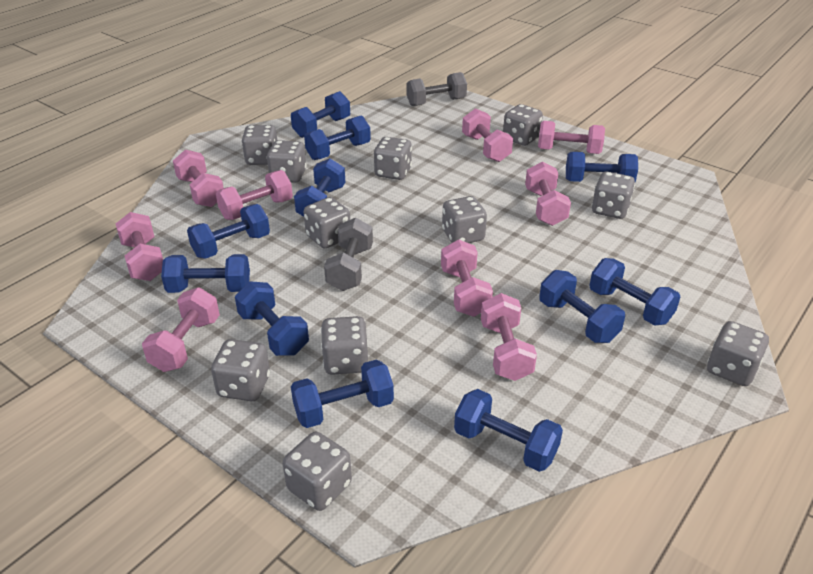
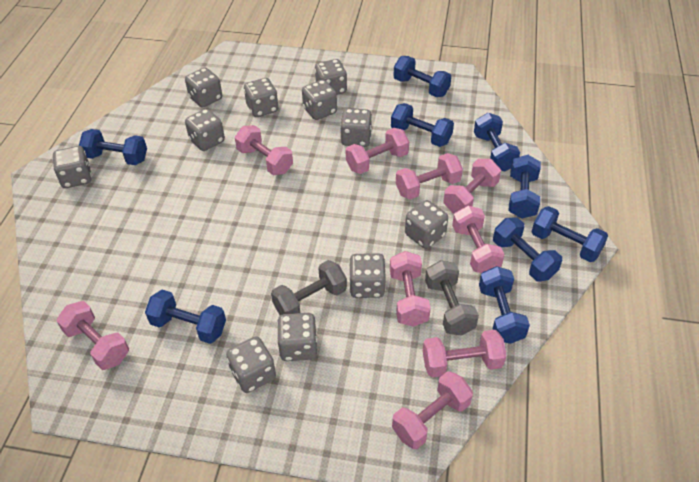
blue dumbbell: 11 -> 9

